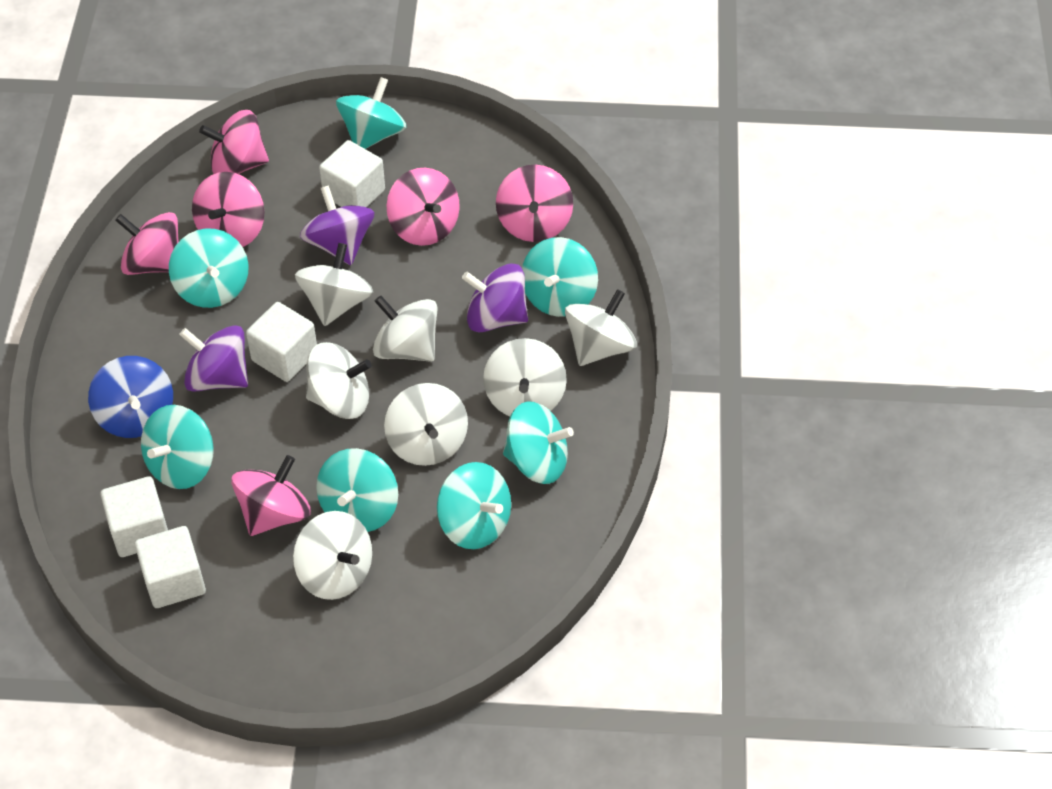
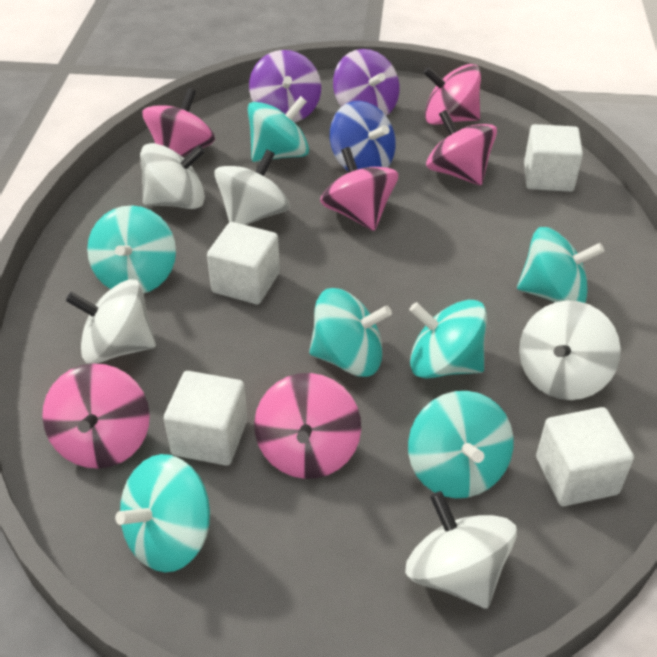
purple spinning top: 3 -> 2
white spinning top: 7 -> 5

